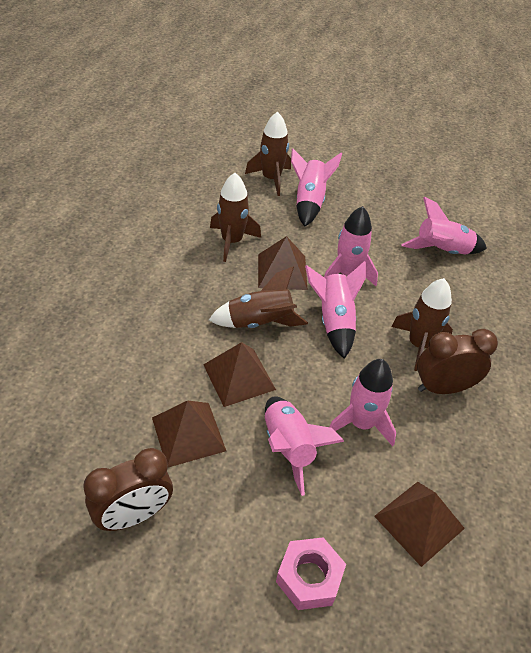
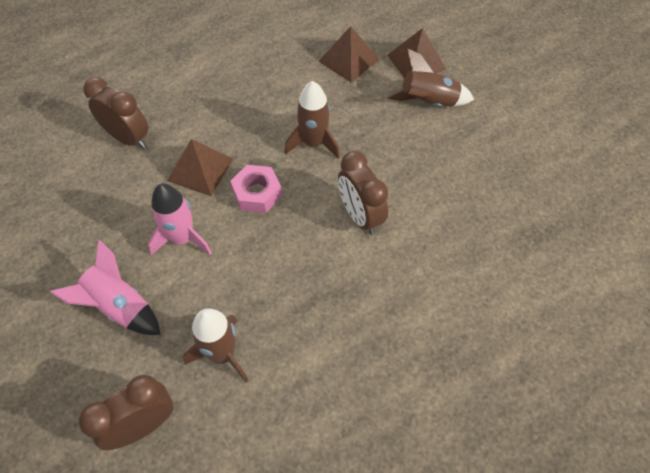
brown clock: 2 -> 3
brown pyramid: 4 -> 3
brown rocket: 4 -> 3
pink rocket: 6 -> 2

